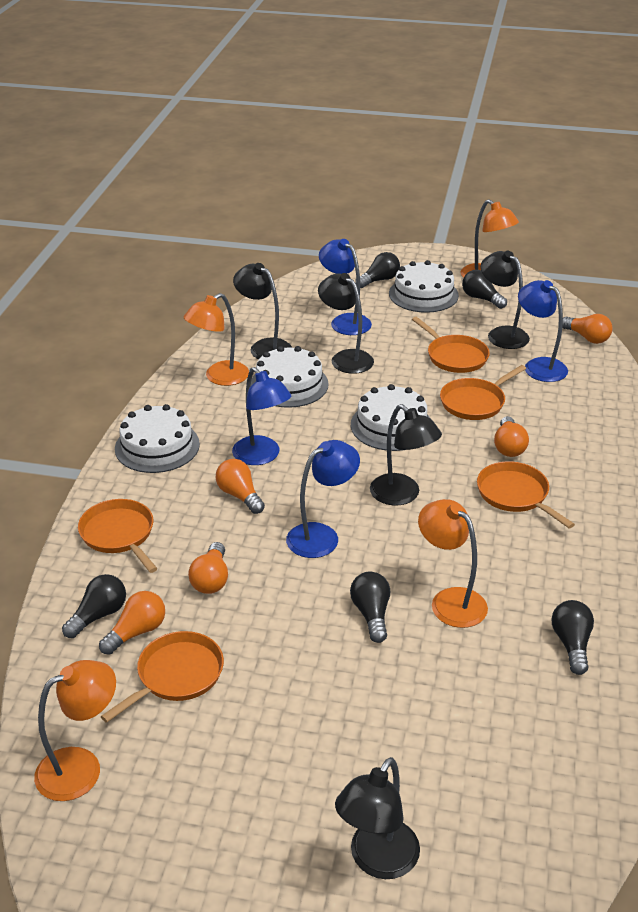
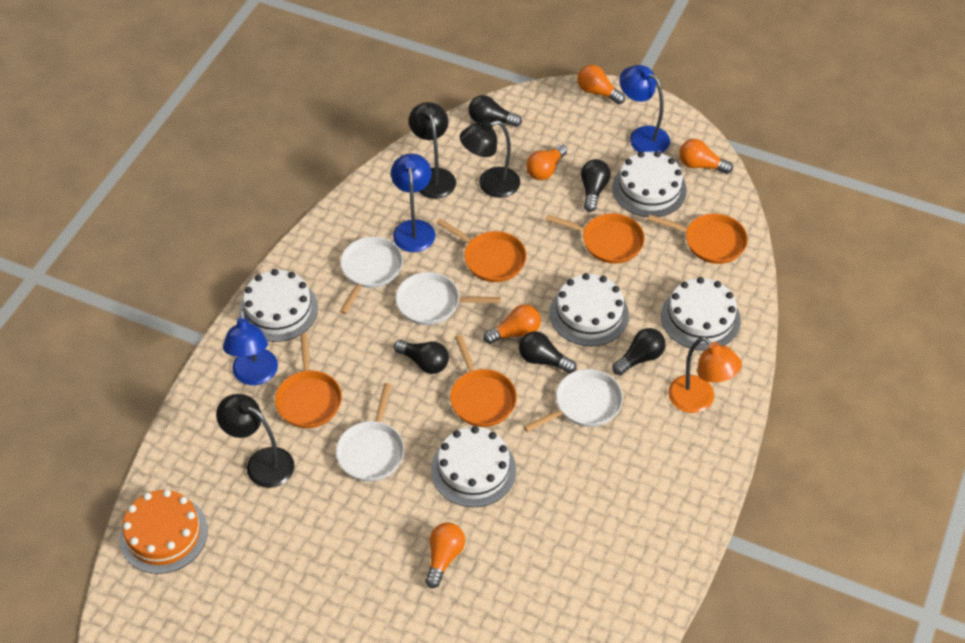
black lamp: 5 -> 3
blue lamp: 4 -> 3
orange cake: 0 -> 1
orange lamp: 4 -> 1
white cake: 4 -> 5
white pan: 0 -> 4

